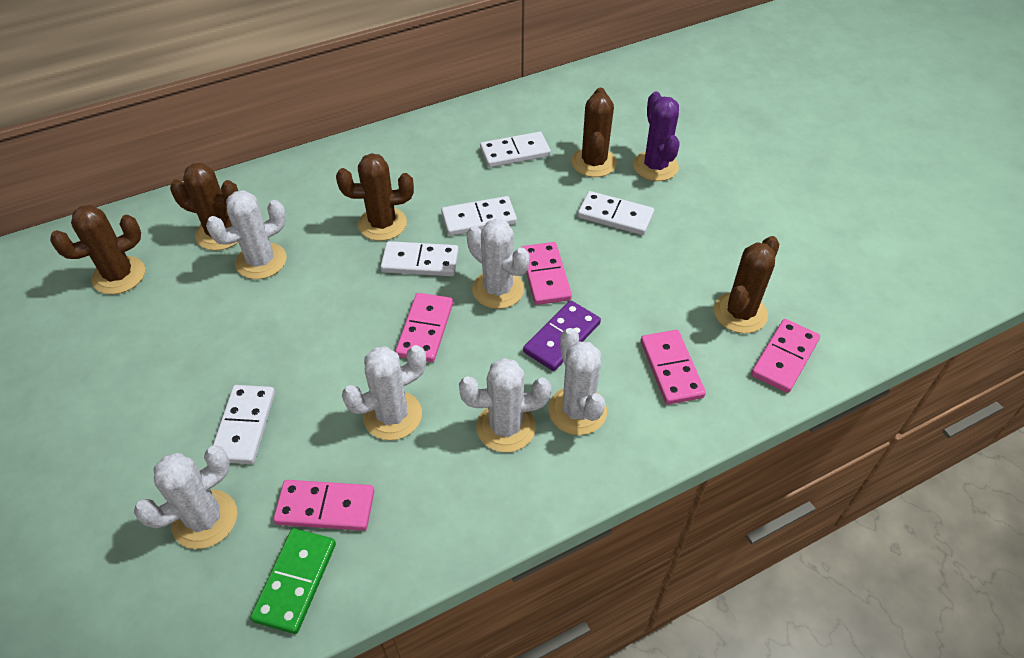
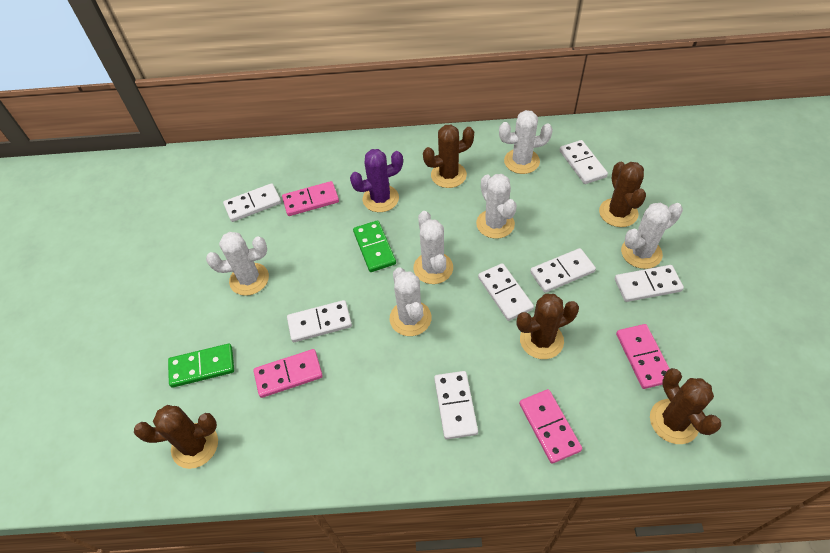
green domino: 1 -> 2
pink domino: 5 -> 4
purple domino: 1 -> 0
white domino: 5 -> 7

